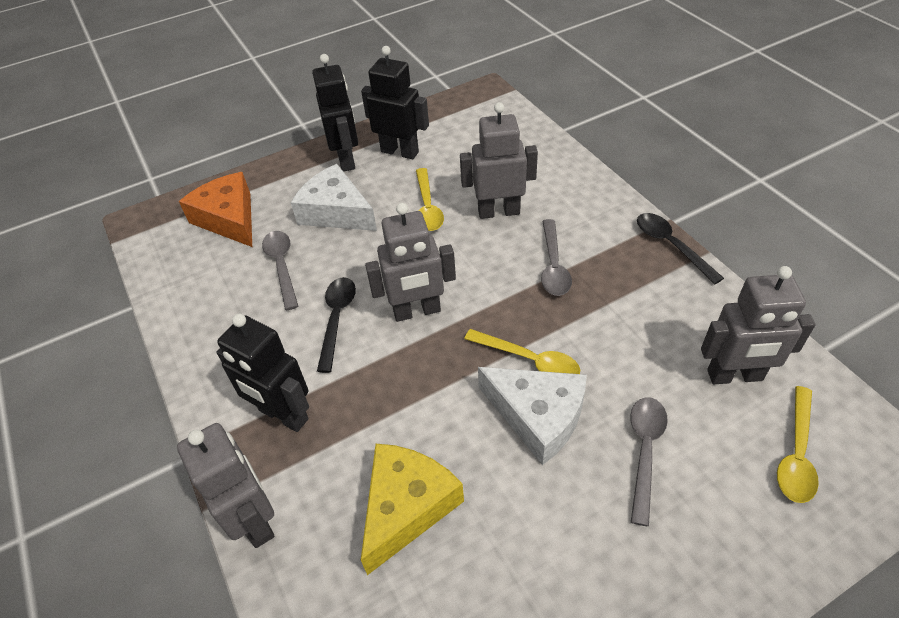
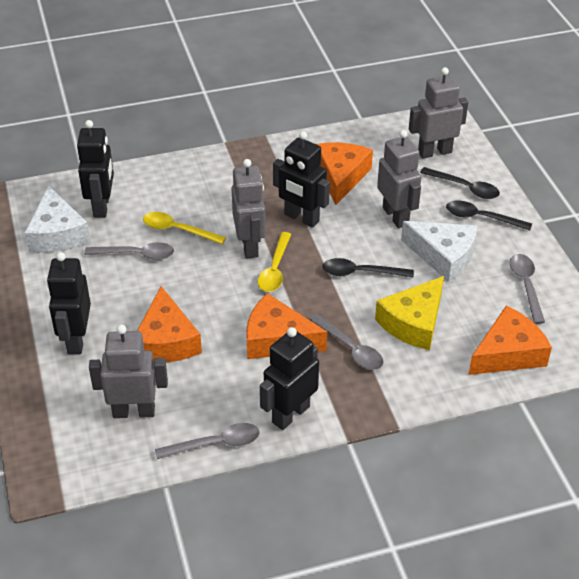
black robot: 3 -> 4
black spoon: 2 -> 3
grey spoon: 3 -> 4
orange cheese: 1 -> 4
yellow spoon: 3 -> 2

